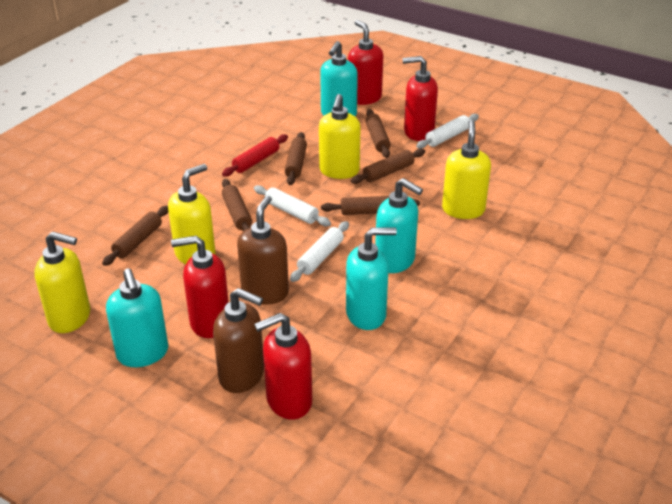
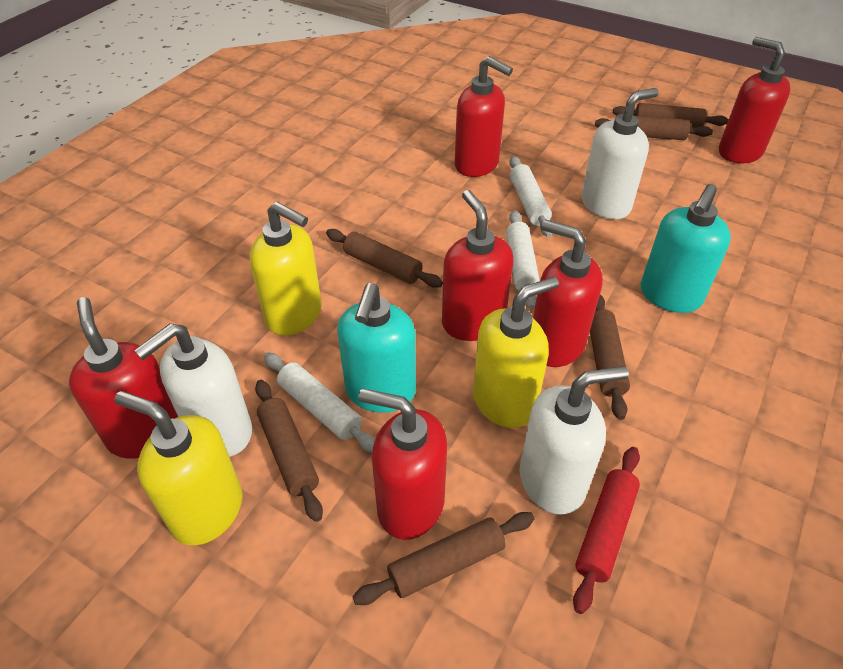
brown soap dispenser: 2 -> 0
red soap dispenser: 4 -> 6
turquoise soap dispenser: 4 -> 2
white soap dispenser: 0 -> 3
yellow soap dispenser: 4 -> 3

